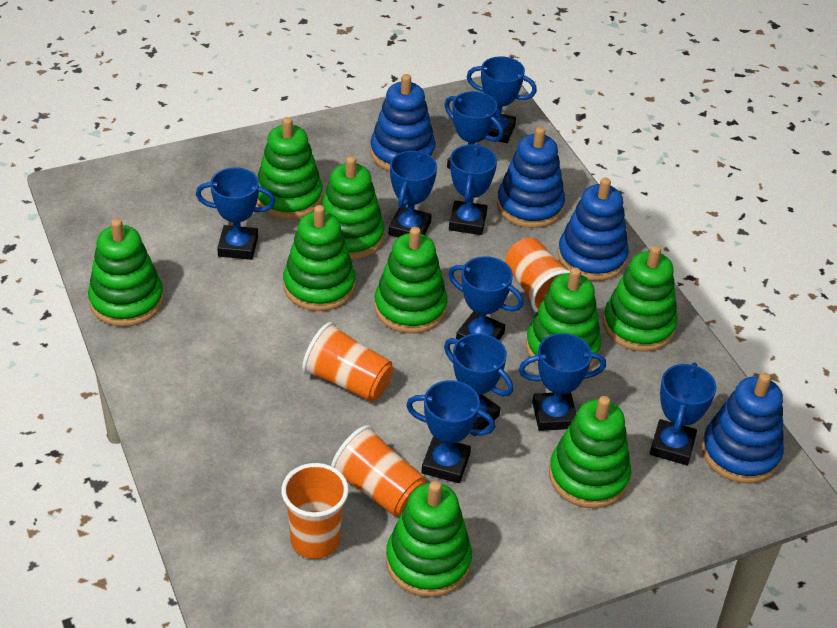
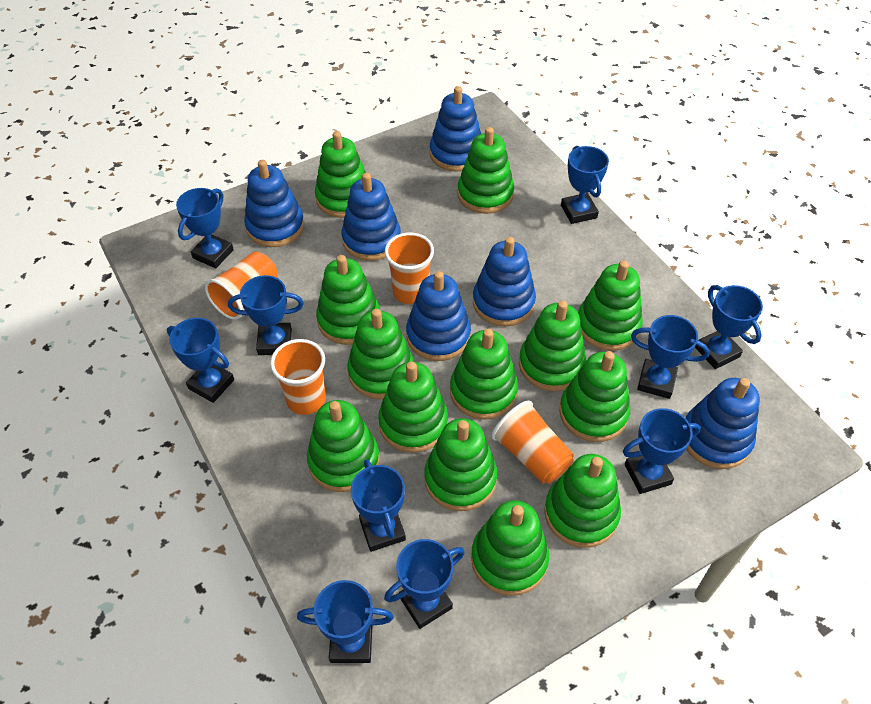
blue stacking toy: 4 -> 6
green stacking toy: 9 -> 13

